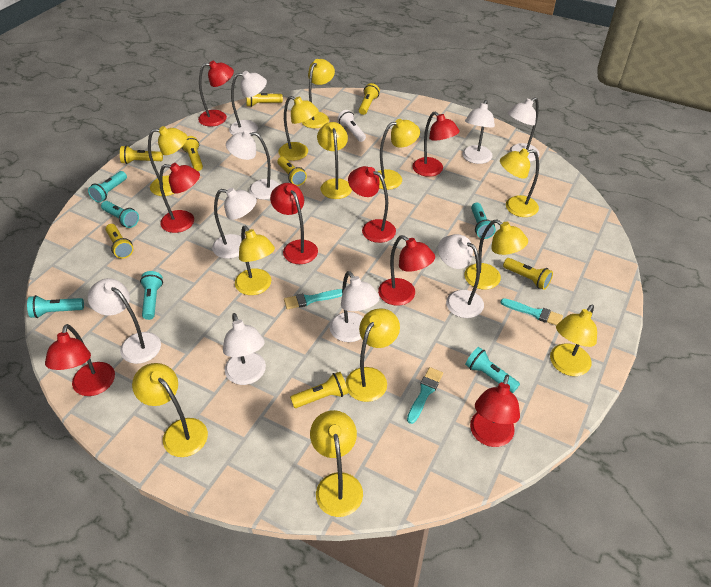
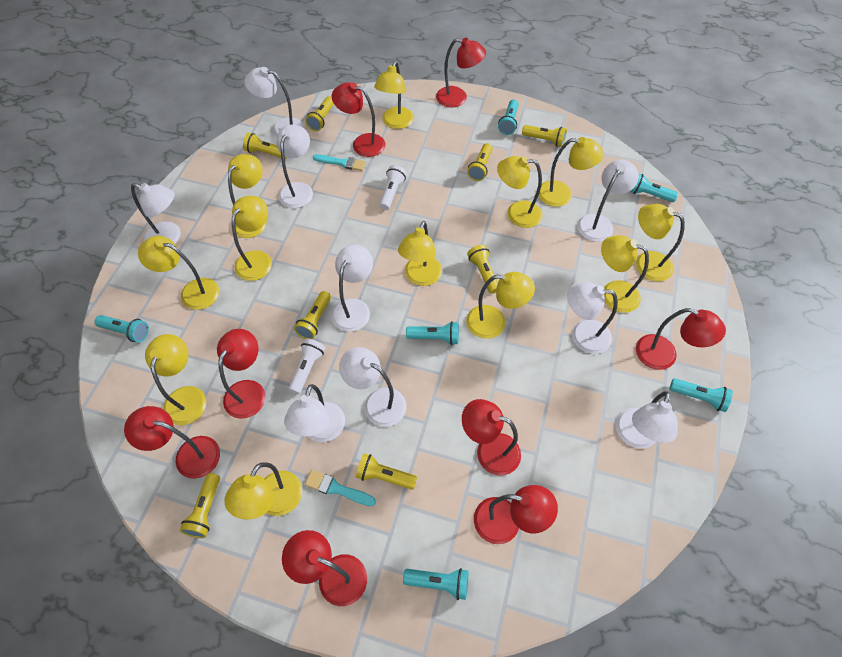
turquoise brush: 3 -> 2
white flashlight: 1 -> 2

